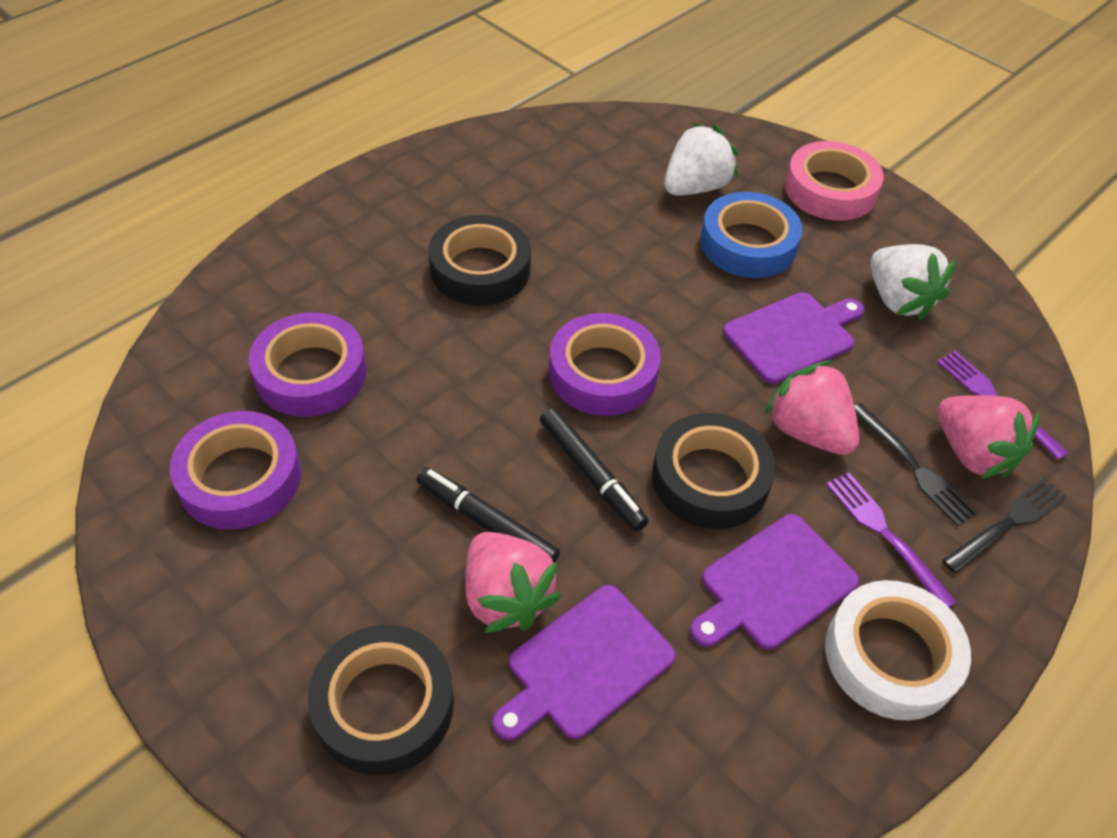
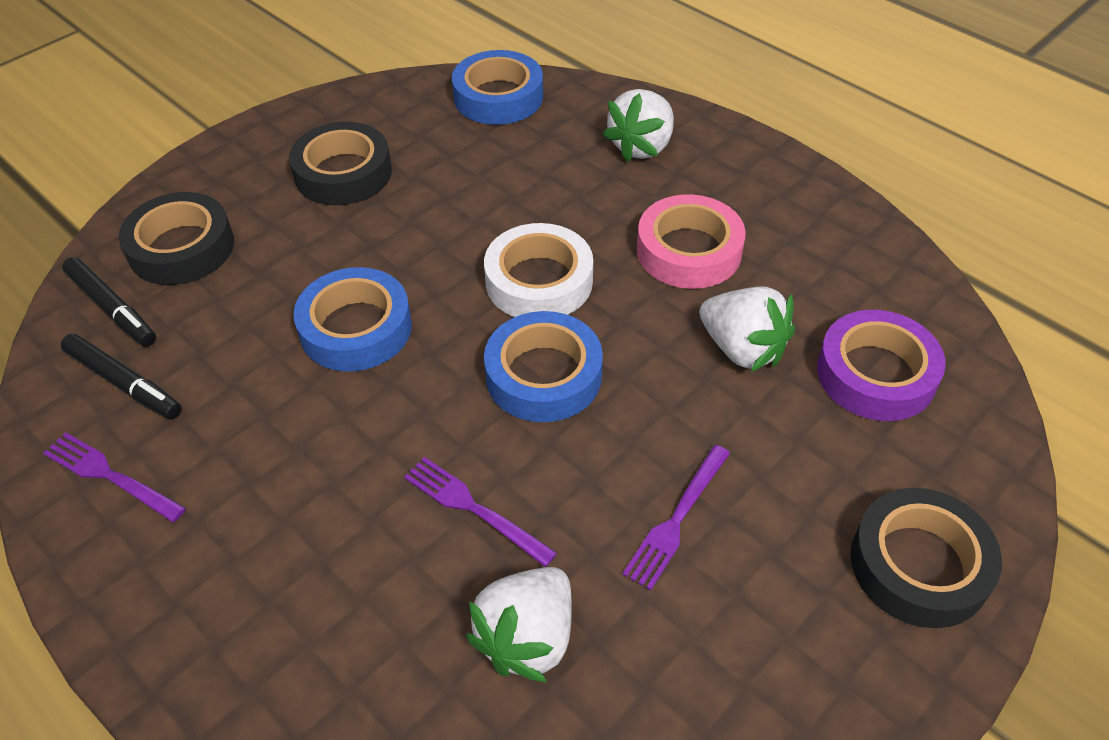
black fork: 2 -> 0
blue tape: 1 -> 3
pink strawberry: 3 -> 0
purple cutting board: 3 -> 0
purple fork: 2 -> 3
purple tape: 3 -> 1
white strawberry: 2 -> 3

